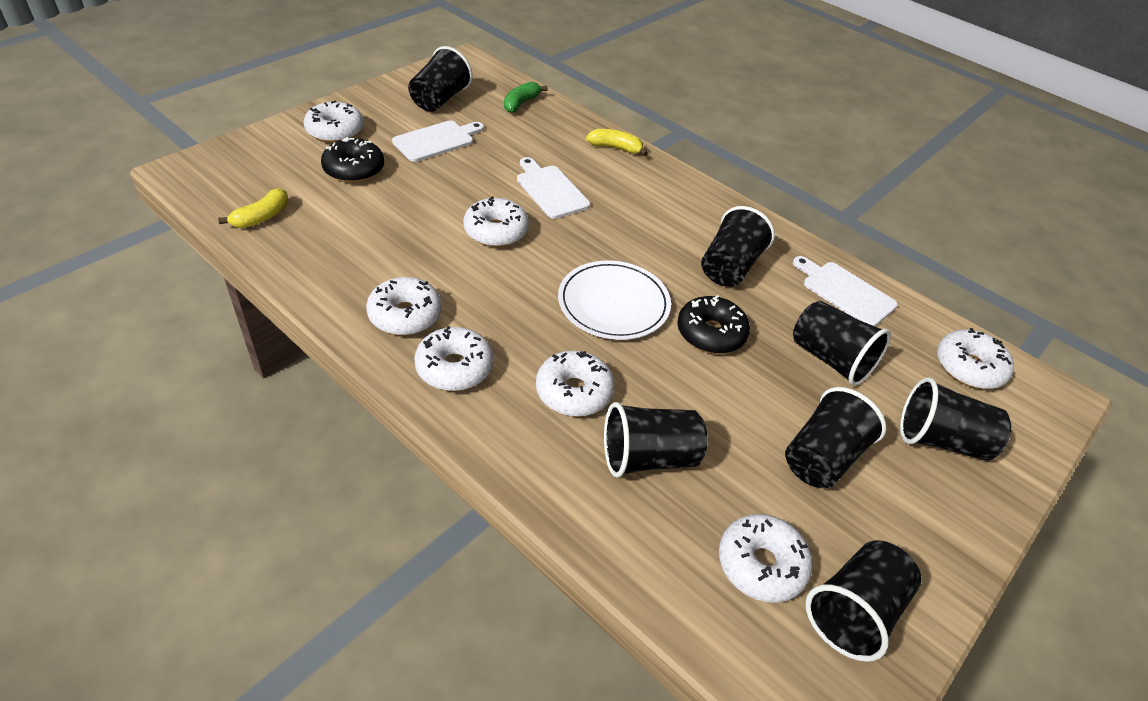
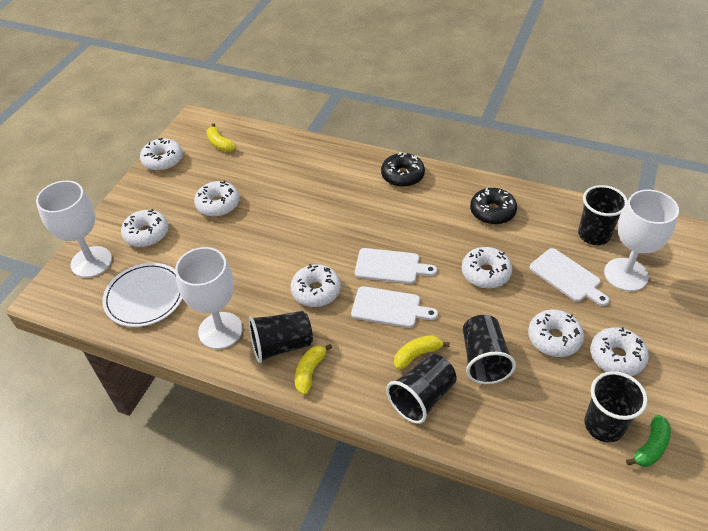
black cup: 7 -> 5
white goblet: 0 -> 3
yellow banana: 2 -> 3

